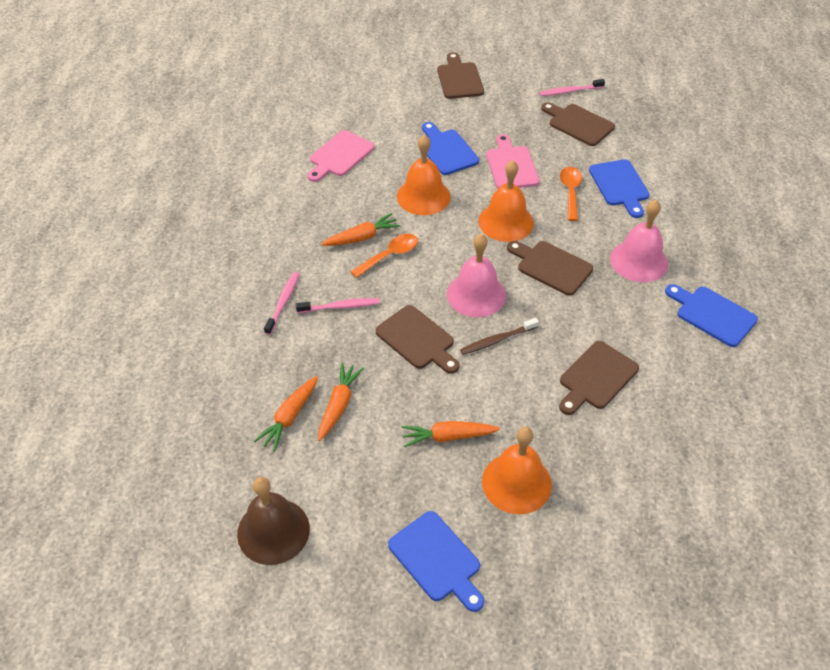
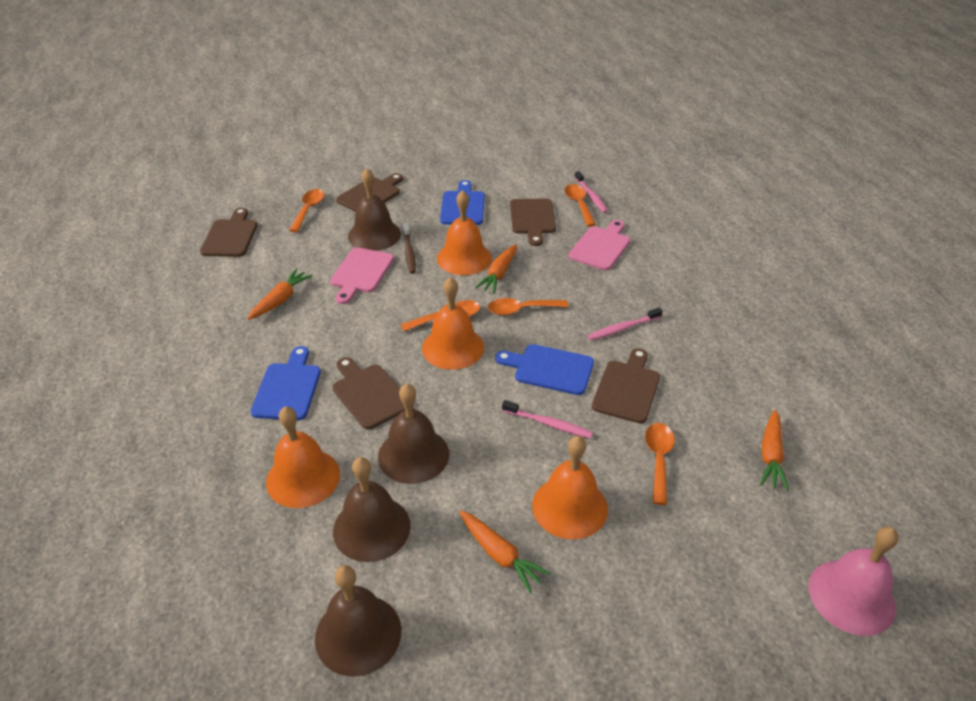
blue cutting board: 4 -> 3
brown bell: 1 -> 4
orange bell: 3 -> 4
orange spoon: 2 -> 5
pink bell: 2 -> 1

